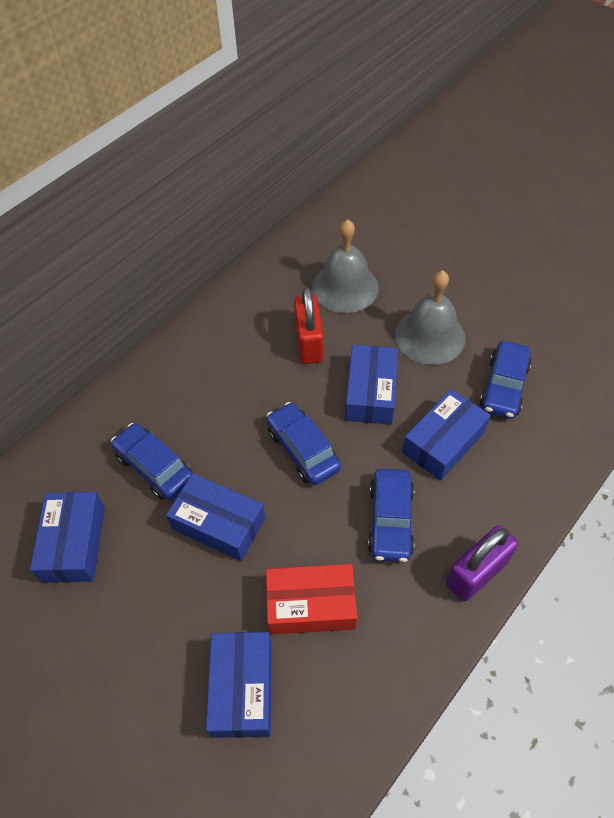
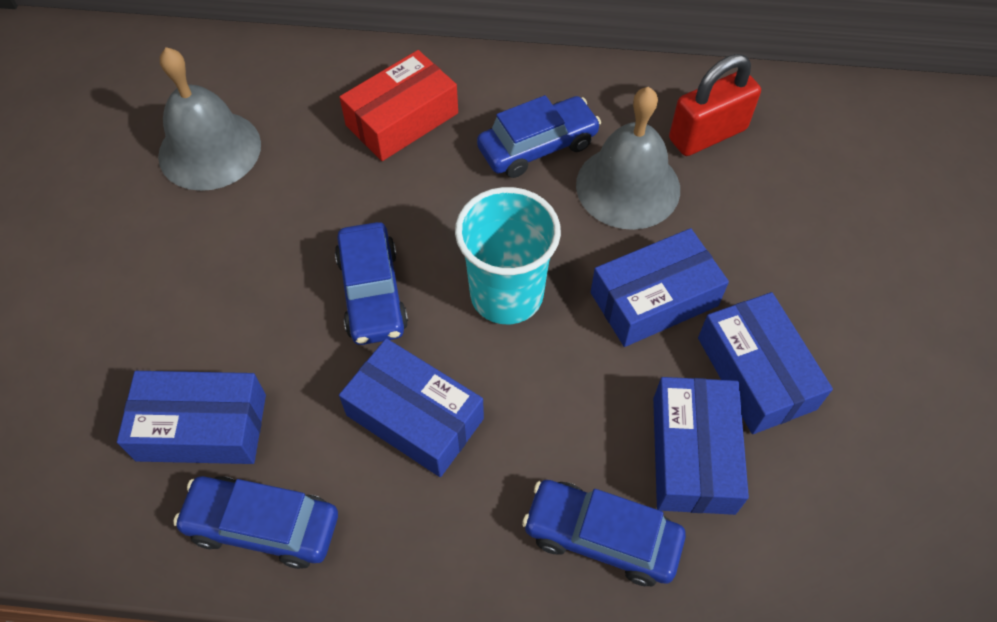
purple padlock: 1 -> 0
turquoise cup: 0 -> 1

